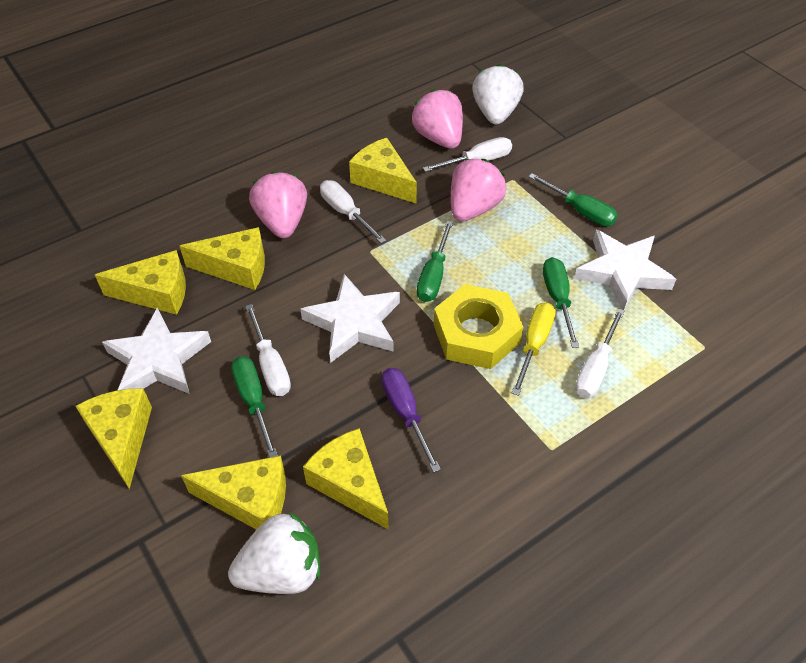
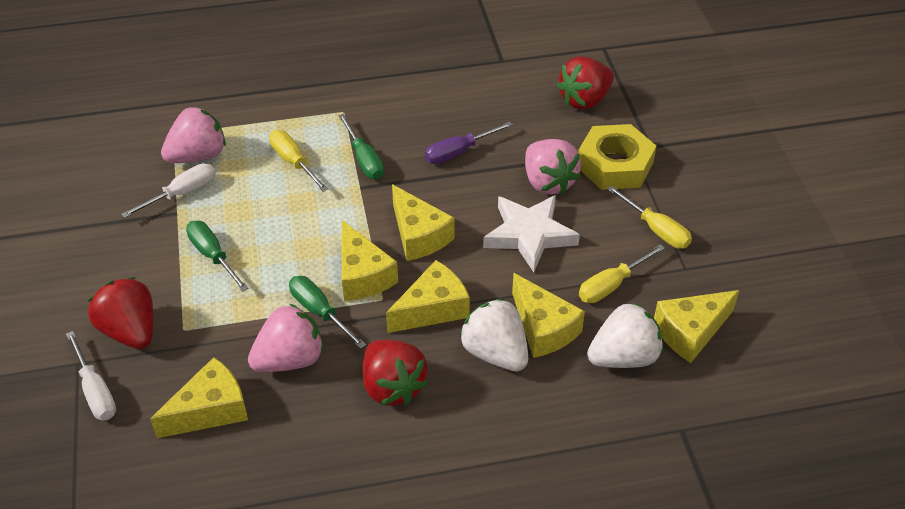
green screwdriver: 4 -> 3
red strawberry: 0 -> 3
white screwdriver: 4 -> 2
white star: 3 -> 1
yellow screwdriver: 1 -> 3

